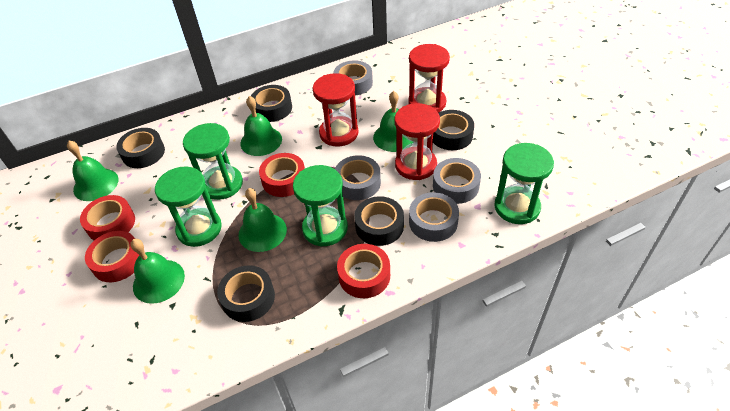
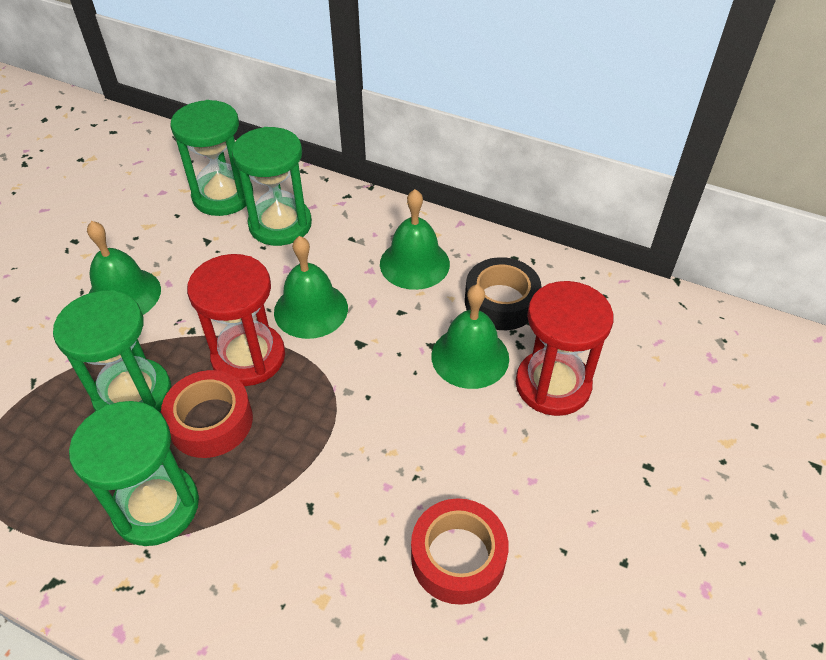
black tape: 5 -> 1
green bell: 5 -> 4
grey tape: 4 -> 0
red hourglass: 3 -> 2
red tape: 4 -> 2

